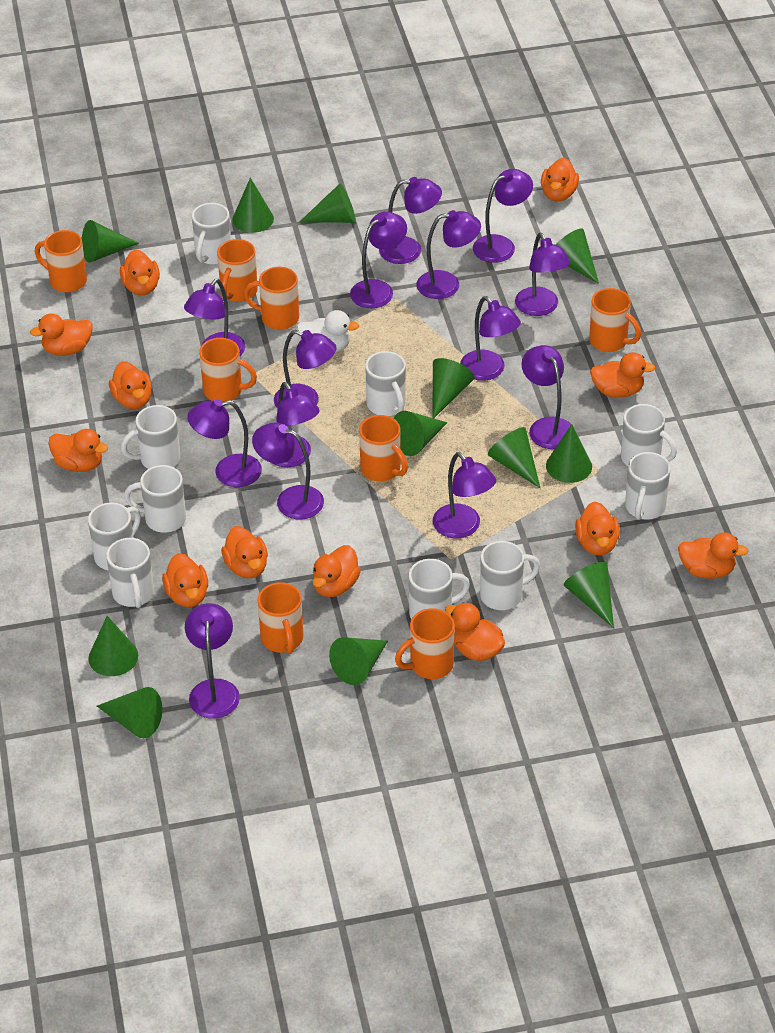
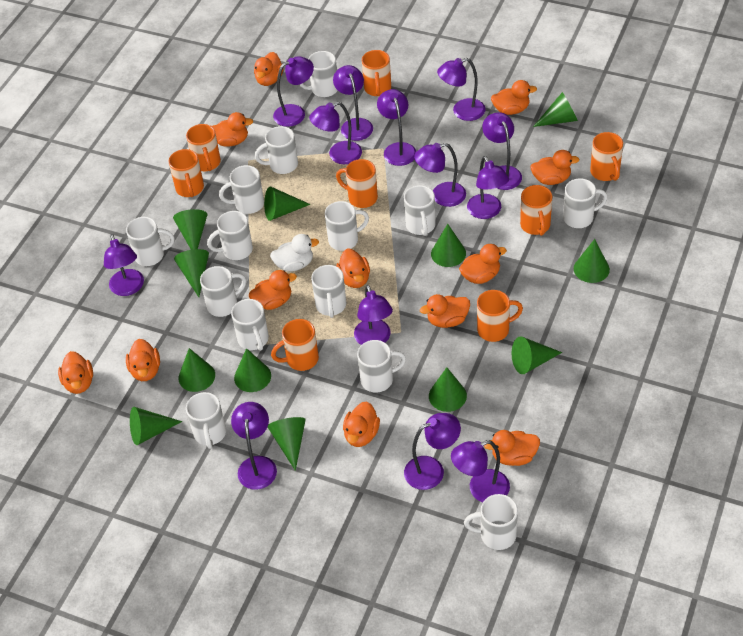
purple lamp: 14 -> 13
white mug: 10 -> 14

